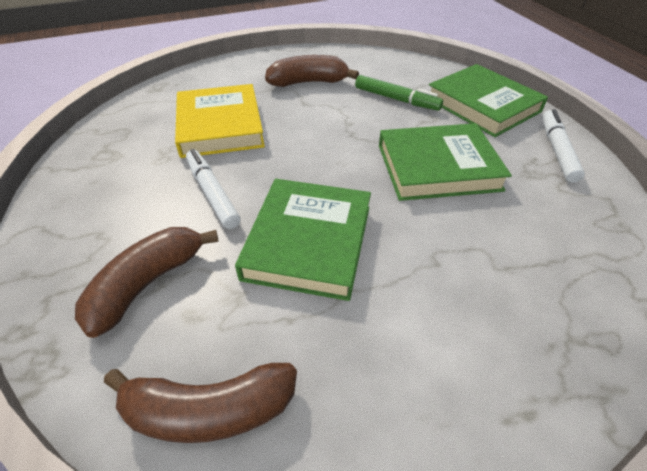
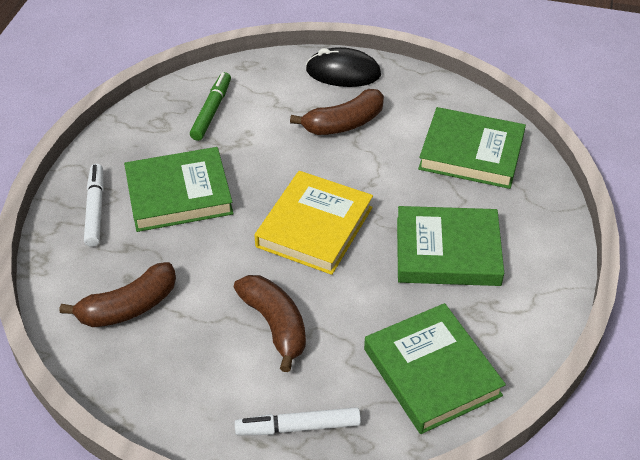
black mouse: 0 -> 1
green book: 3 -> 4

